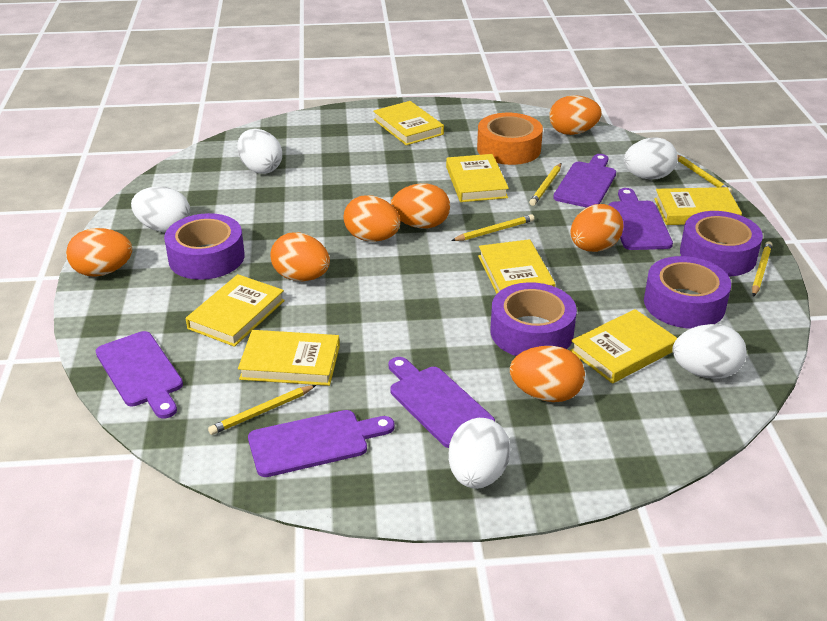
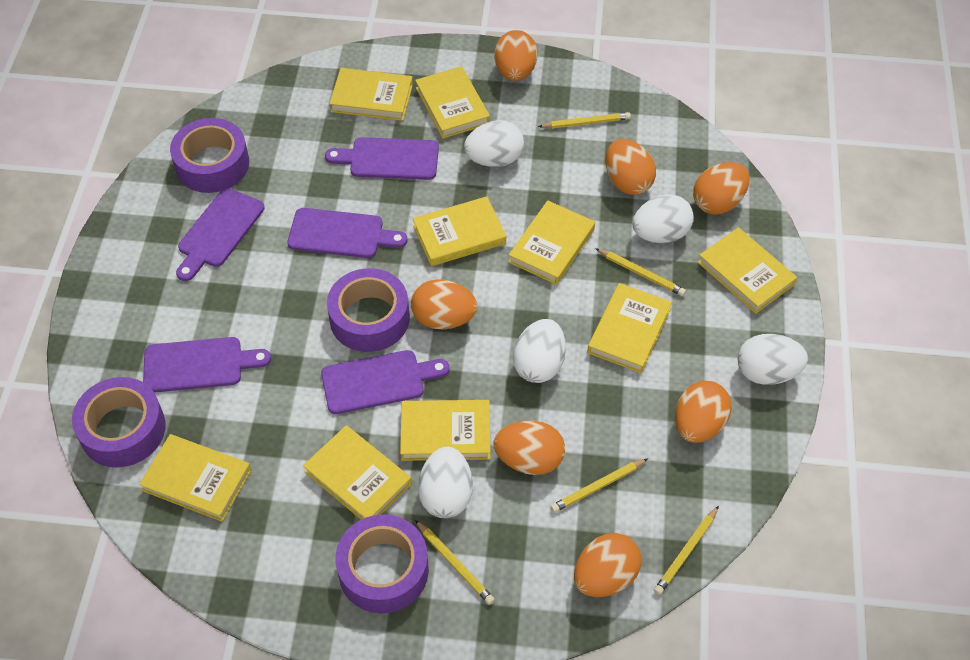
orange tape: 1 -> 0
yellow book: 7 -> 9

